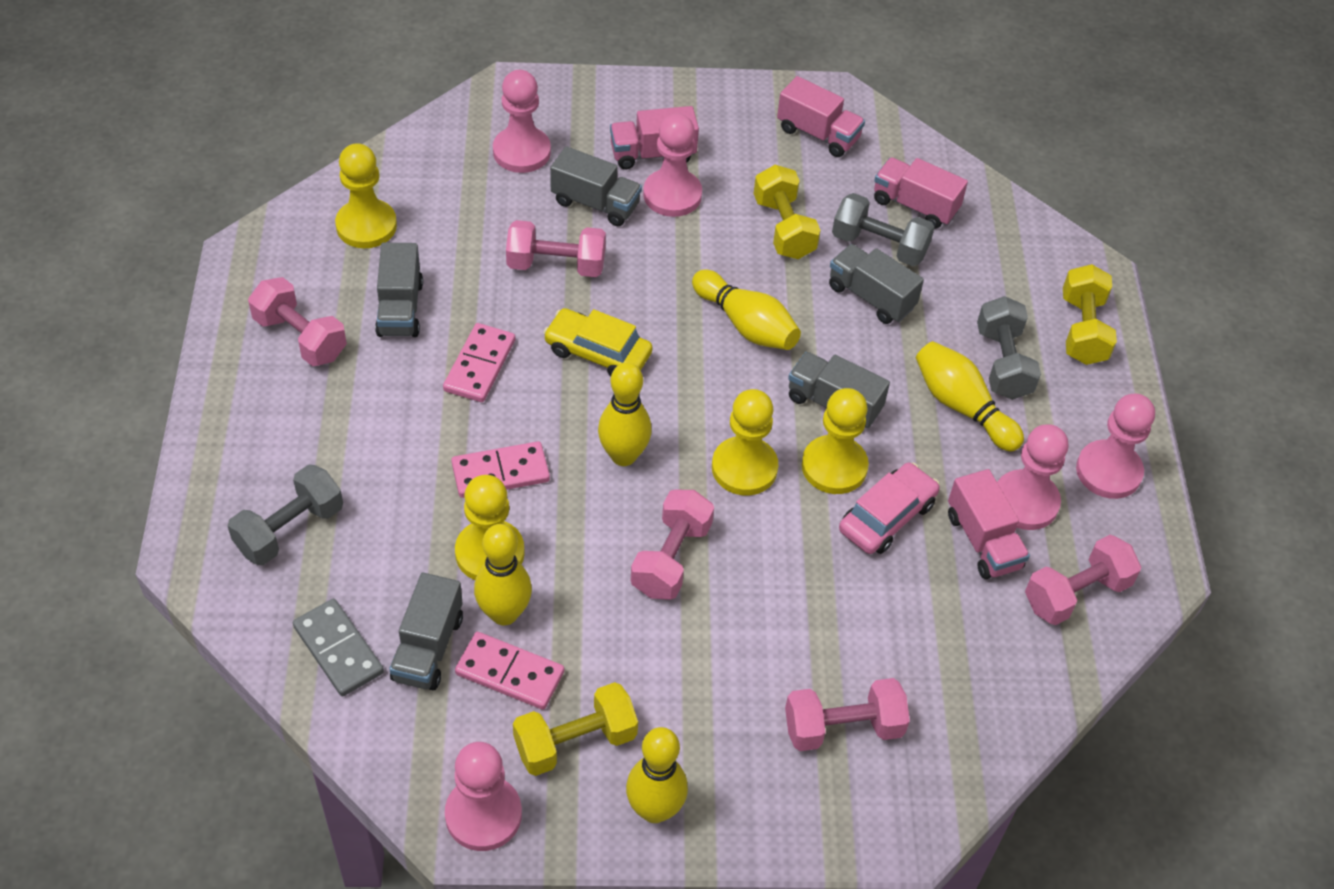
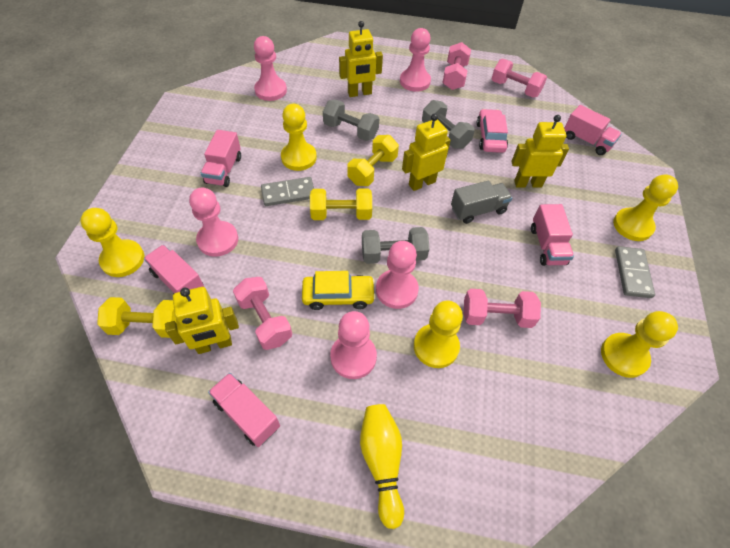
grey domino: 1 -> 2
grey truck: 5 -> 1
pink domino: 3 -> 0
pink dumbbell: 5 -> 4
pink truck: 4 -> 5
yellow bowling pin: 5 -> 1
yellow pawn: 4 -> 5
yellow robot: 0 -> 4

